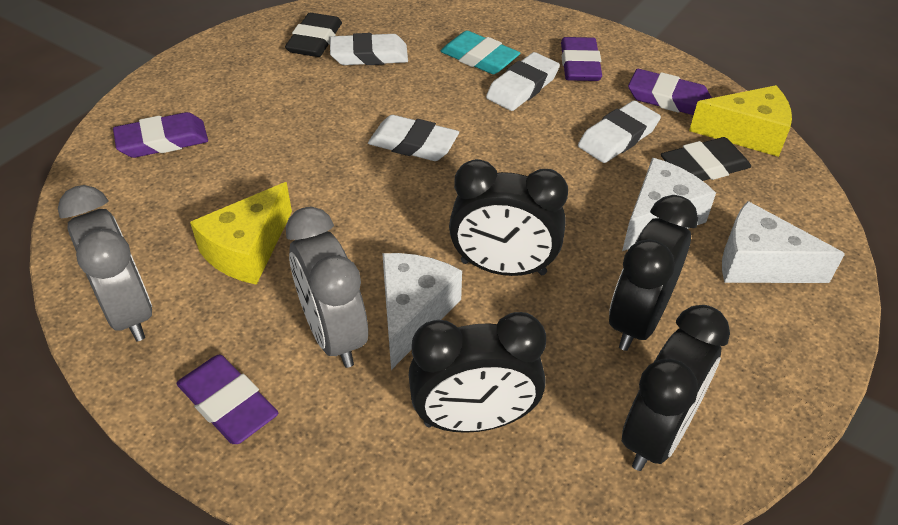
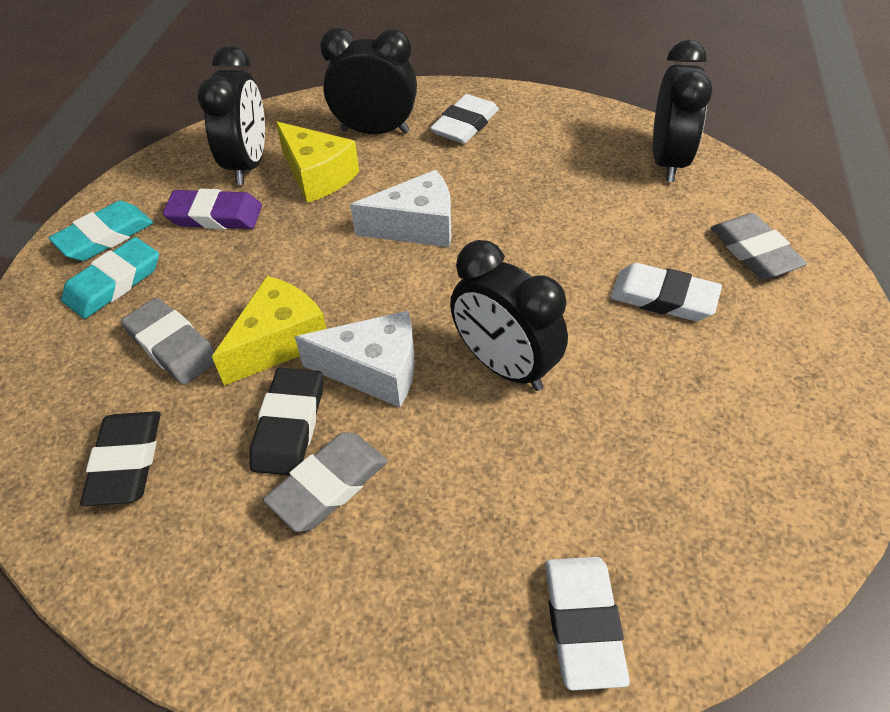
grey clock: 2 -> 0
grey eraser: 0 -> 3
purple eraser: 4 -> 1
turquoise eraser: 1 -> 2
white cheese: 3 -> 2
white eraser: 4 -> 3

